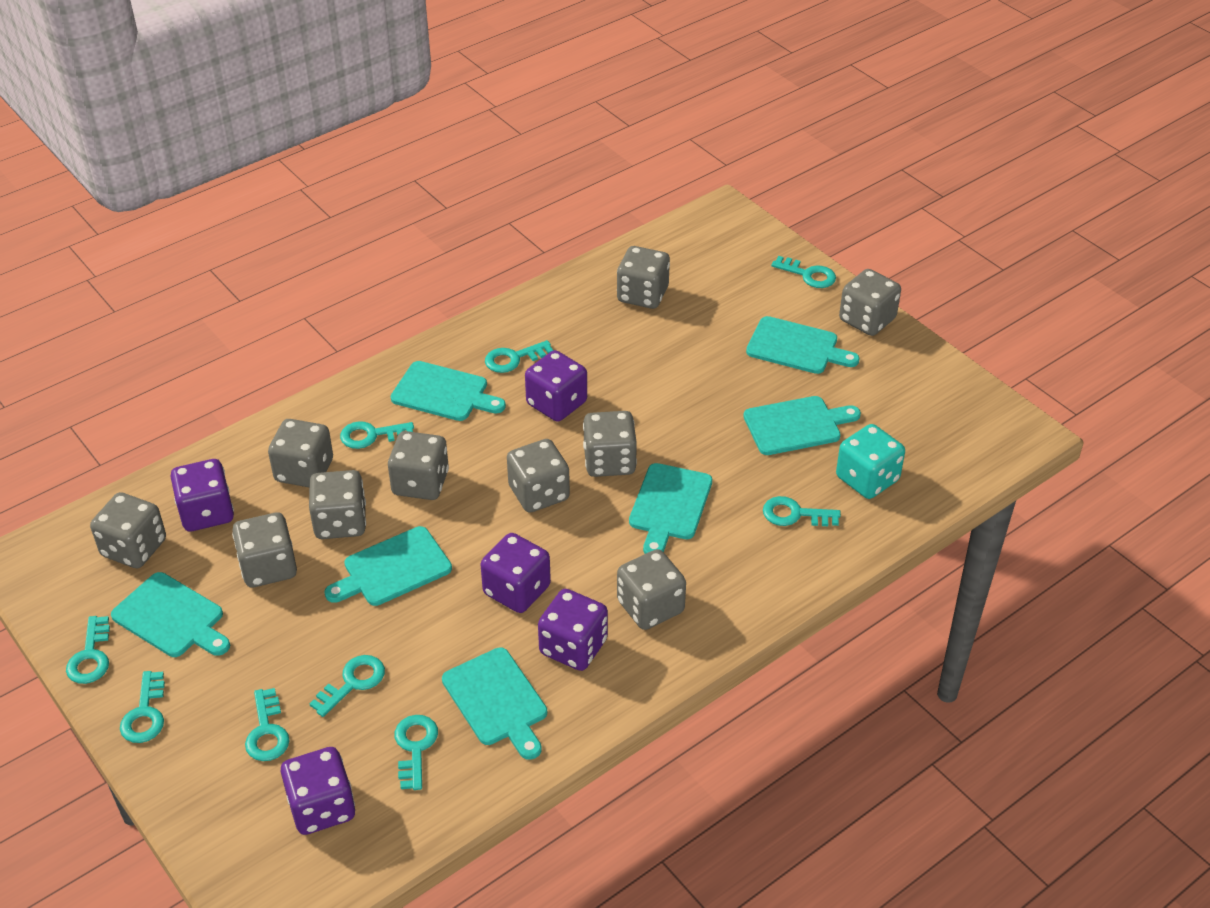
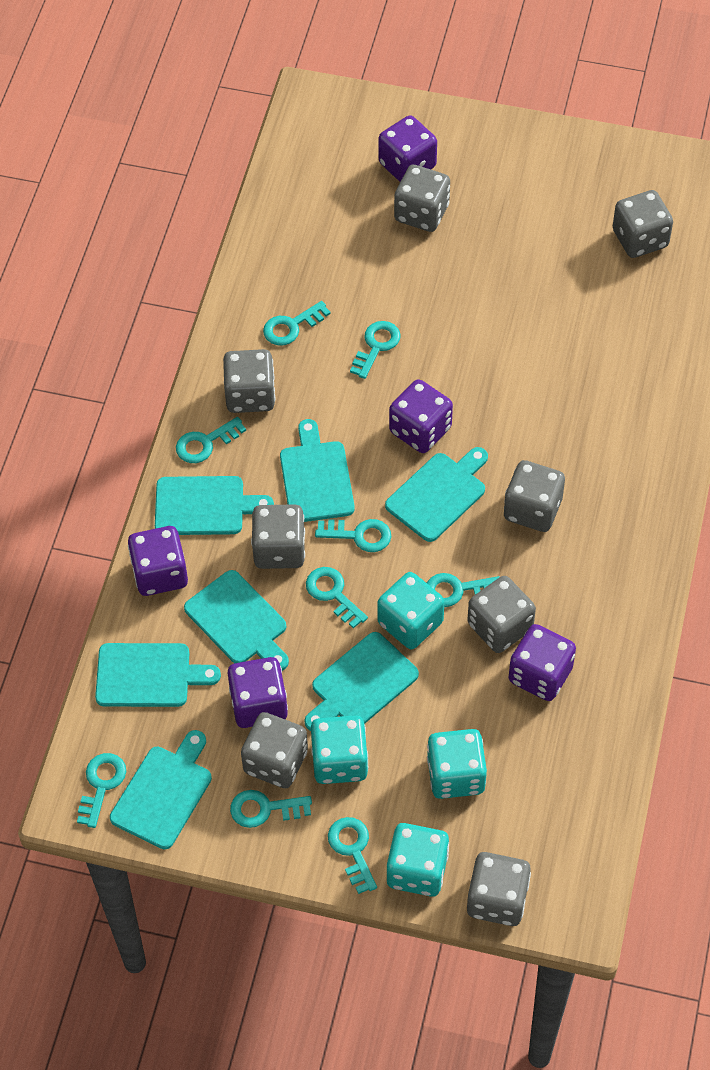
grey dice: 10 -> 8
turquoise dice: 1 -> 4

